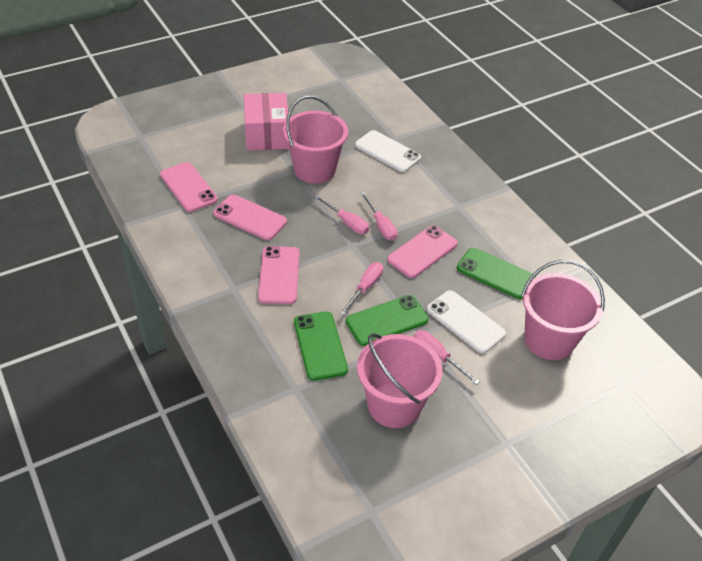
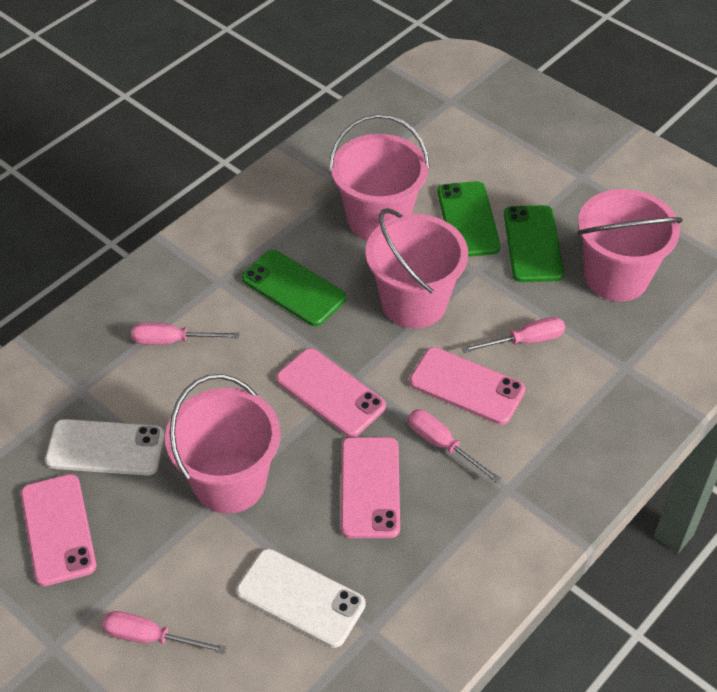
pink box: 1 -> 0
pink bucket: 3 -> 4

